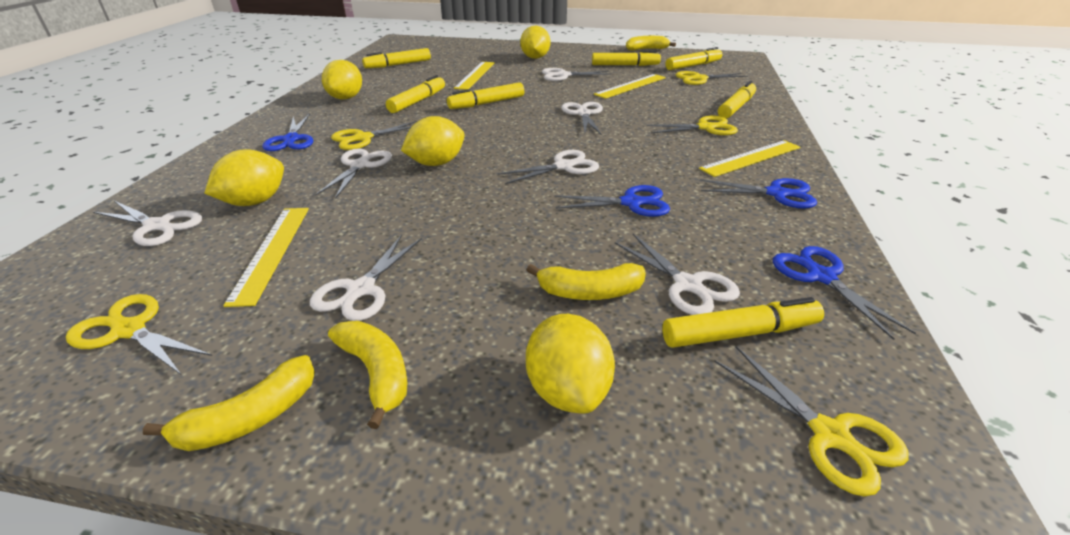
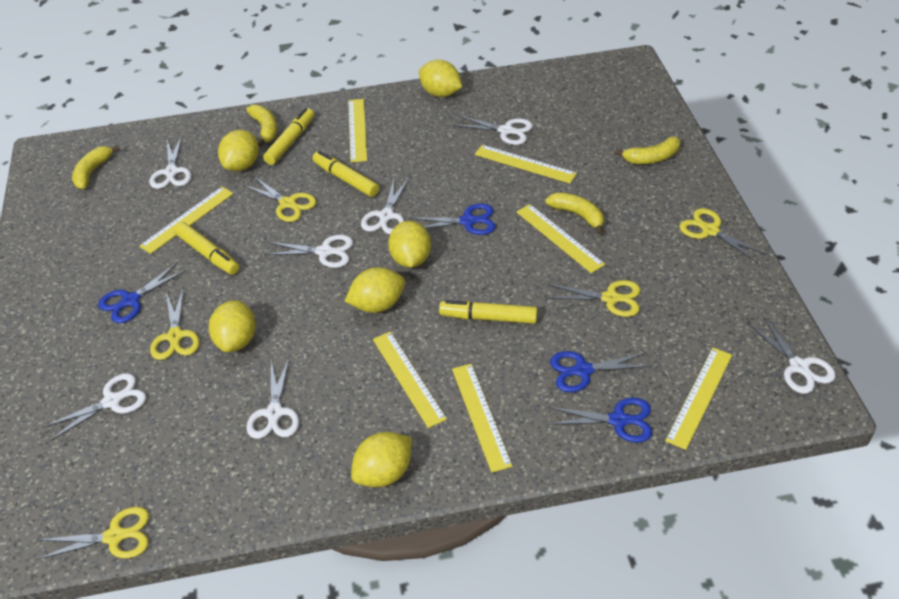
yellow lemon: 5 -> 6
yellow marker: 7 -> 4
yellow ruler: 4 -> 7

